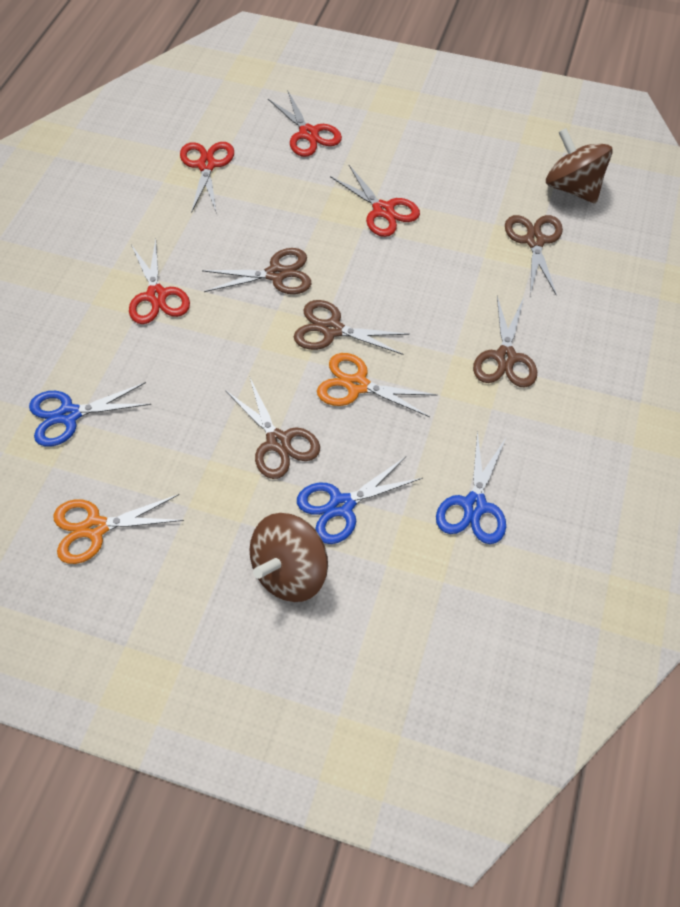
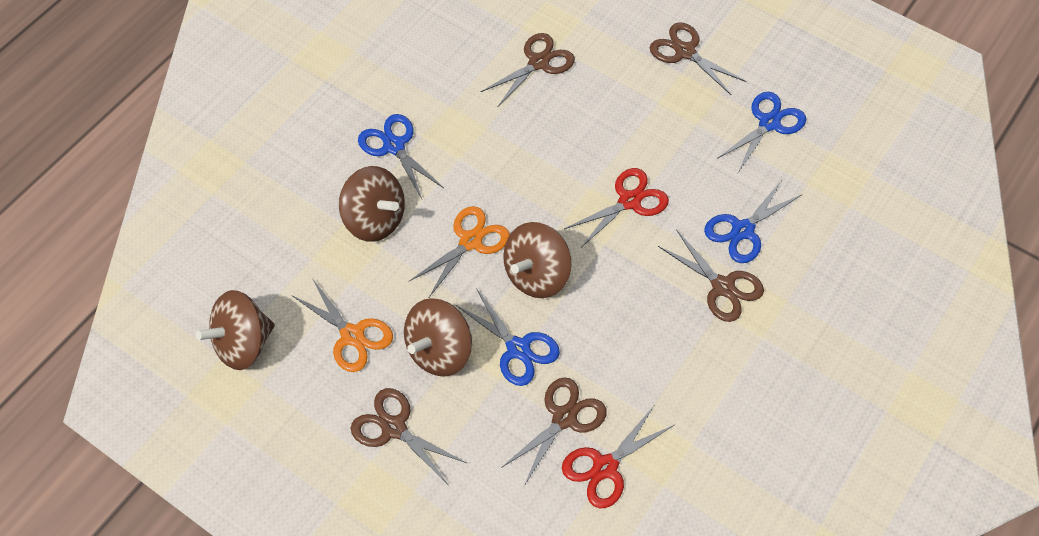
blue scissors: 3 -> 4
brown spinning top: 2 -> 4
red scissors: 4 -> 2

